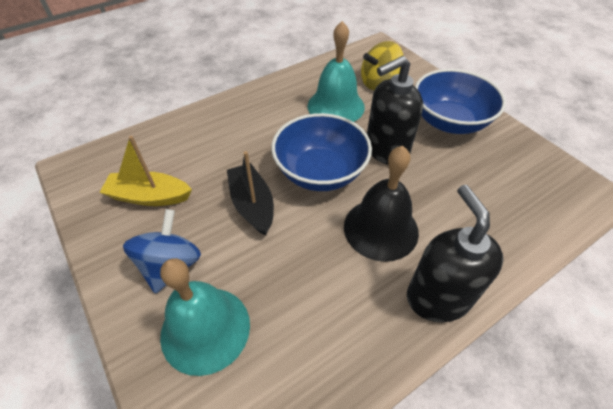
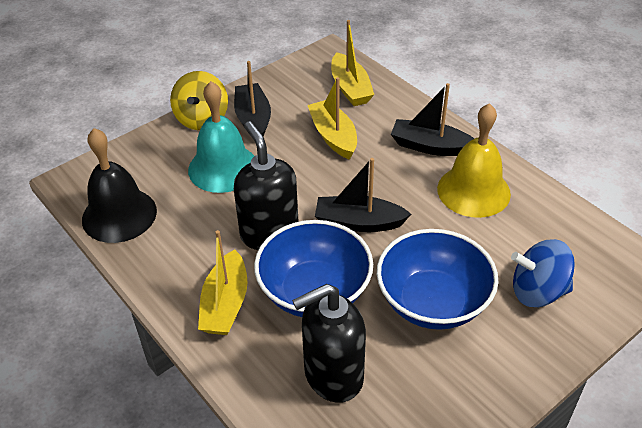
black boat: 1 -> 3
turquoise bell: 2 -> 1
yellow bell: 0 -> 1
yellow boat: 1 -> 3

